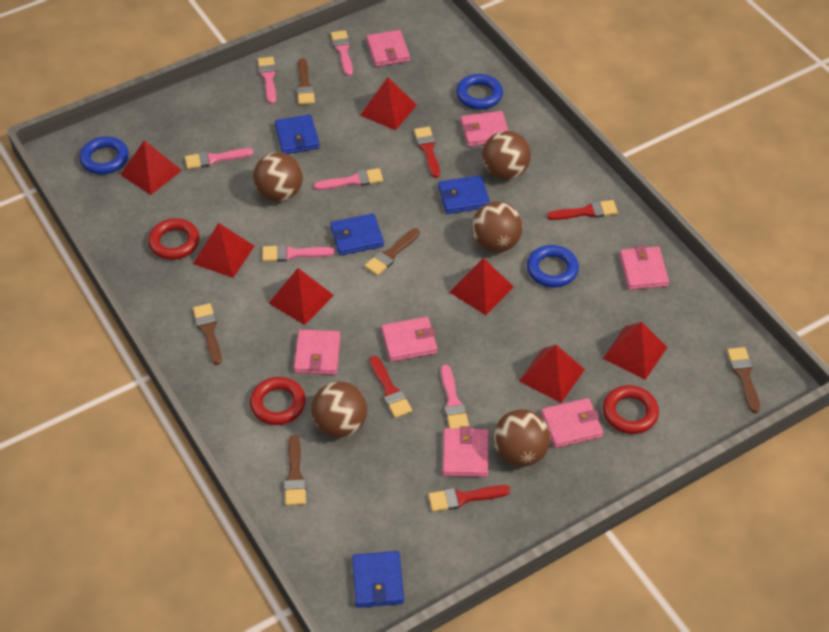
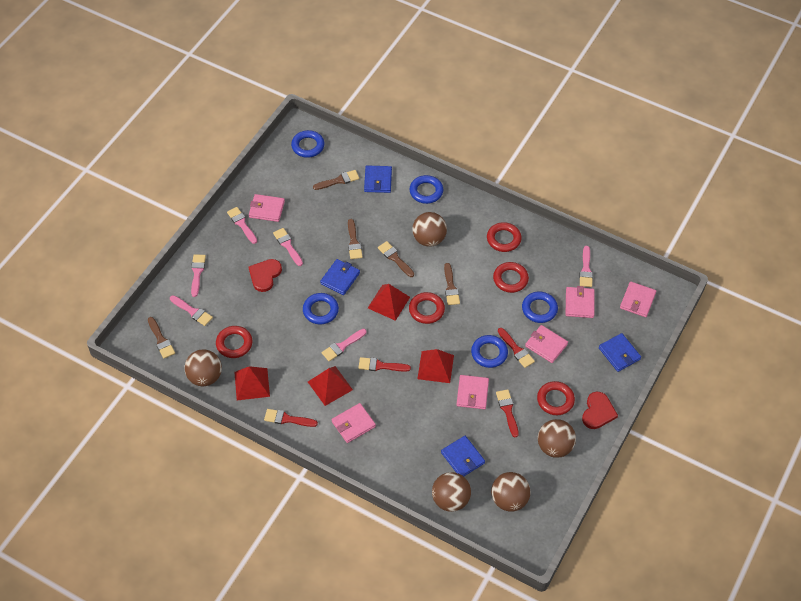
blue ring: 3 -> 5
pink wallet: 7 -> 6
red heart: 0 -> 2
red pyramid: 7 -> 4
red ring: 3 -> 5

